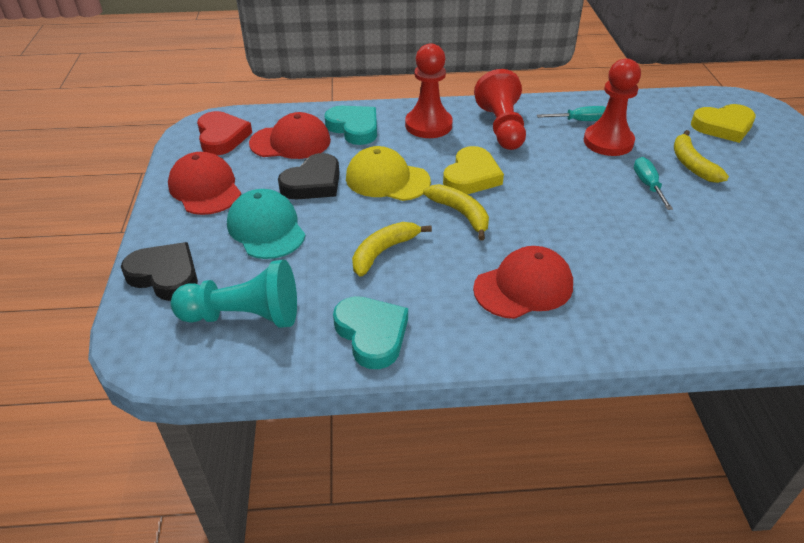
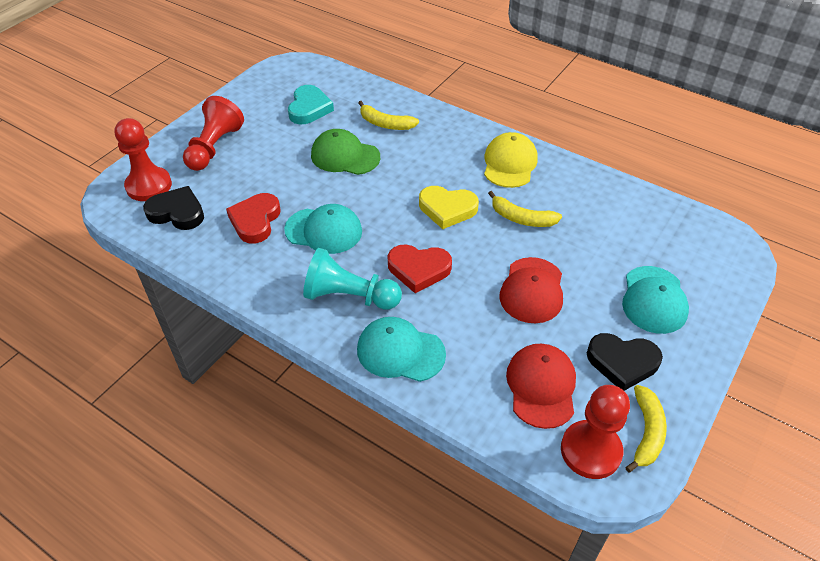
green cap: 0 -> 1
red cap: 3 -> 2
red heart: 1 -> 2
turquoise cap: 1 -> 3
turquoise heart: 2 -> 1
turquoise screwdriver: 2 -> 0
yellow heart: 2 -> 1

